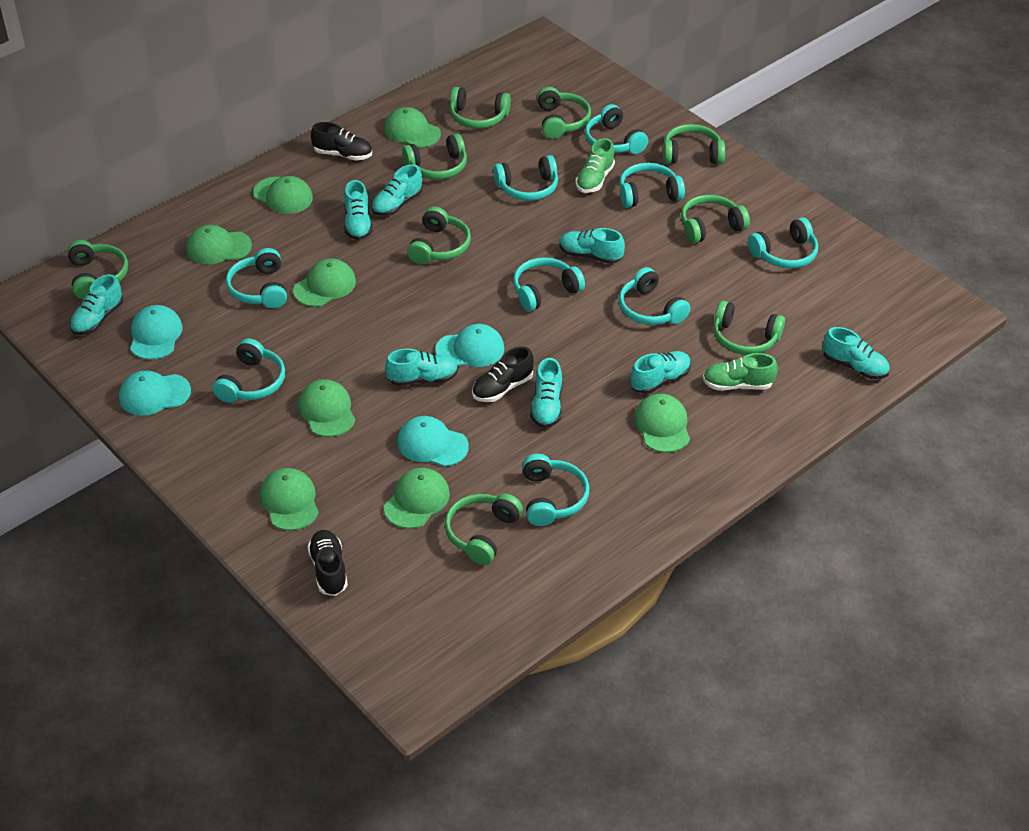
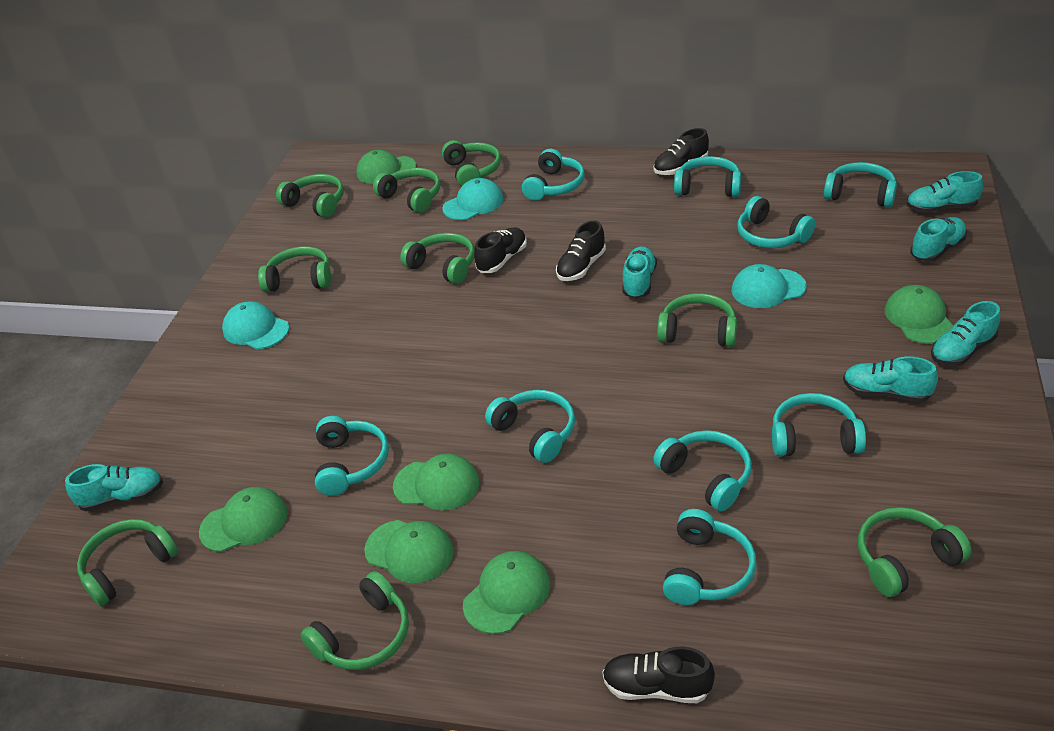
black shoe: 3 -> 4
green cap: 8 -> 6
green shoe: 2 -> 0
turquoise cap: 4 -> 3
turquoise shoe: 8 -> 6

